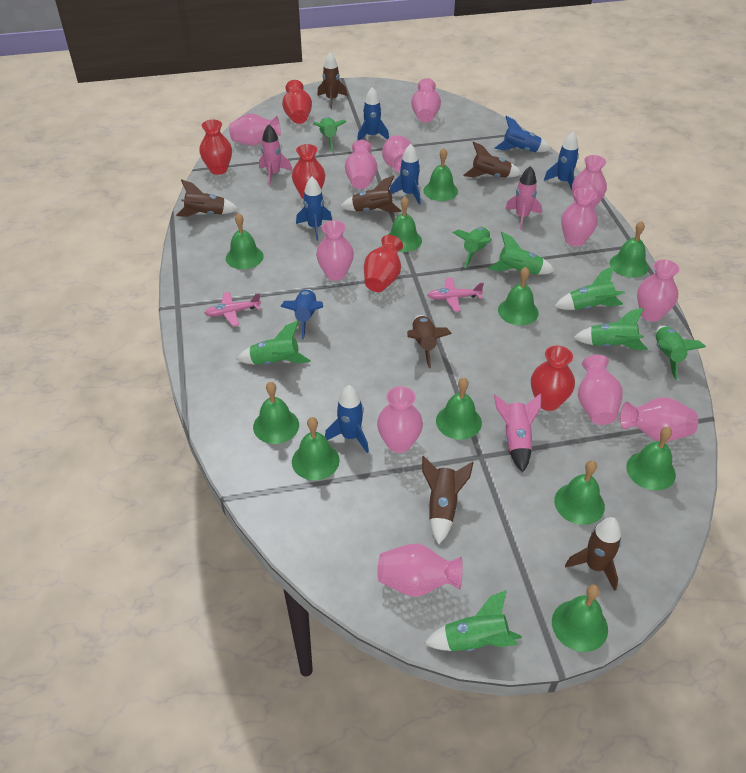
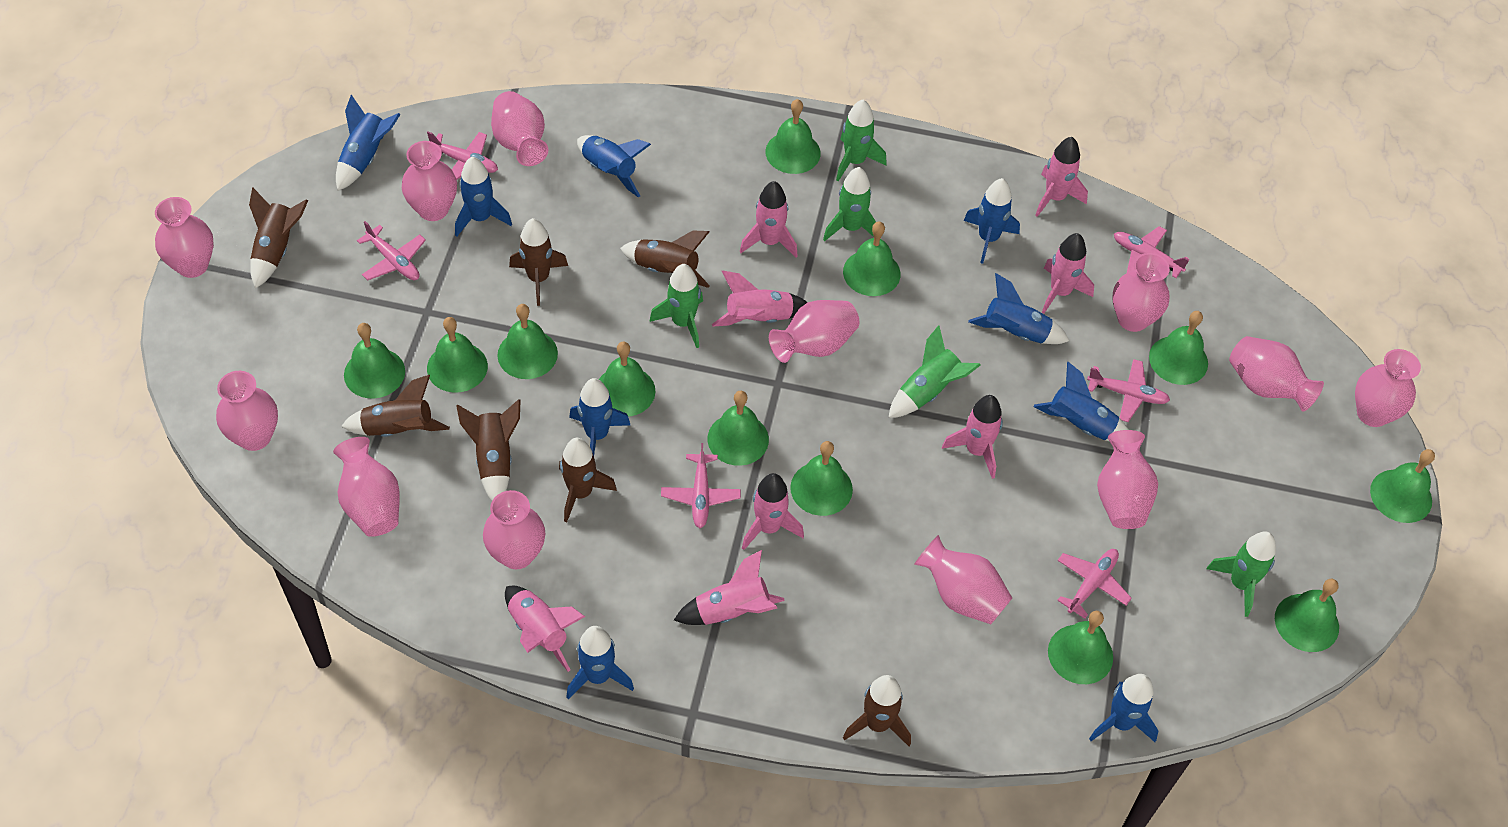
blue rocket: 7 -> 9
green bell: 11 -> 12
green rocket: 8 -> 5
pink plane: 2 -> 6
pink rocket: 3 -> 8
red vase: 5 -> 0

